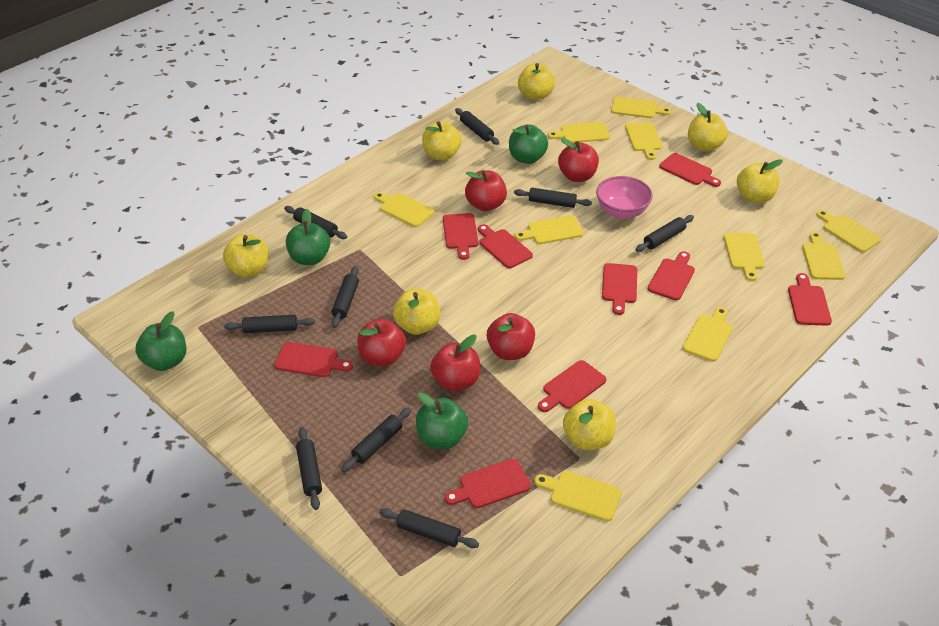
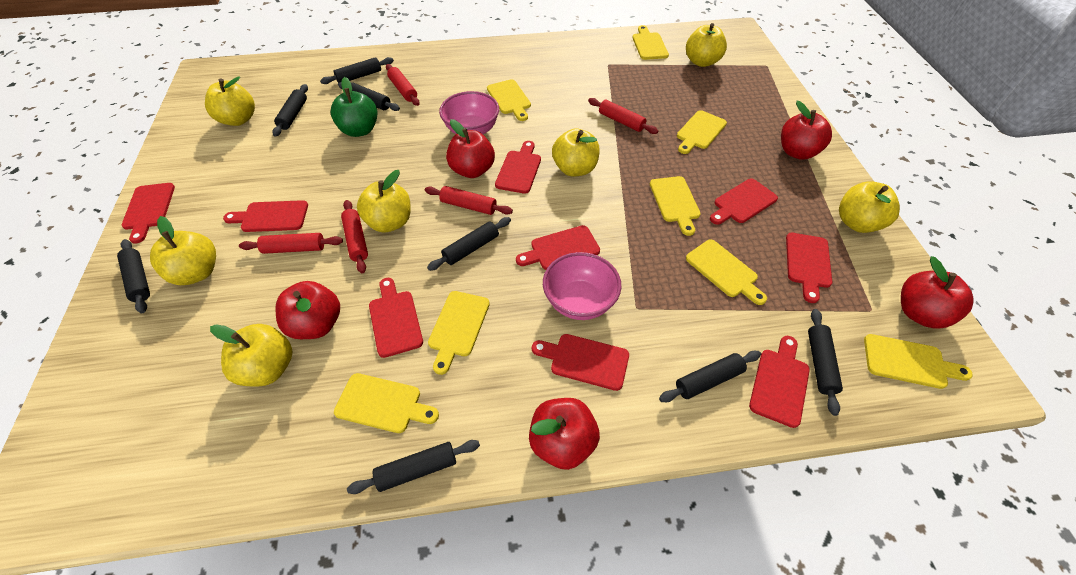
black rolling pin: 9 -> 8
green apple: 4 -> 1
pink bowl: 1 -> 2
red rolling pin: 0 -> 5
yellow cutting board: 10 -> 8

